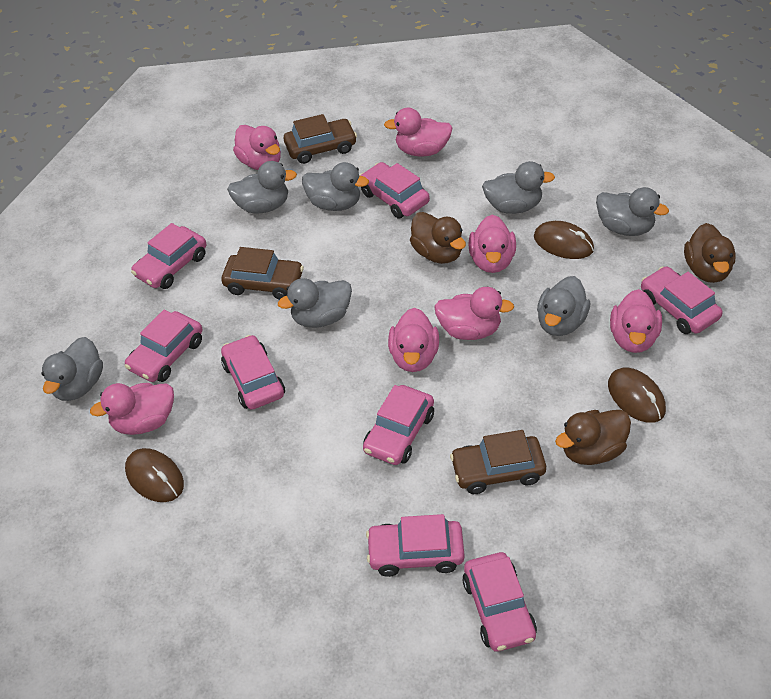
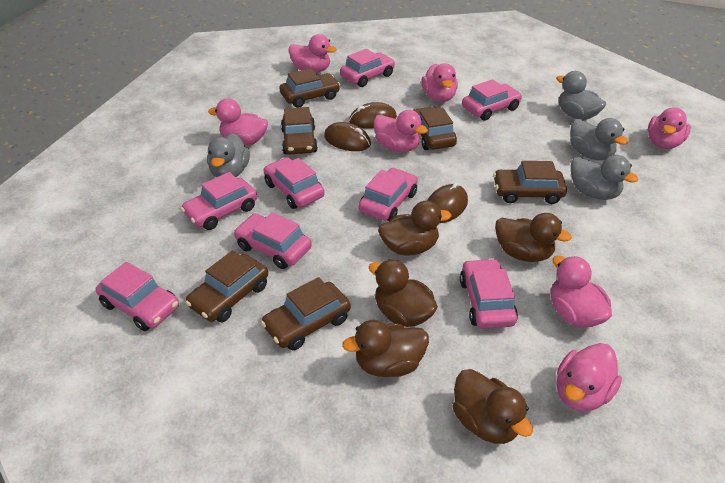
brown car: 3 -> 6
brown duck: 3 -> 5
grey duck: 7 -> 4

